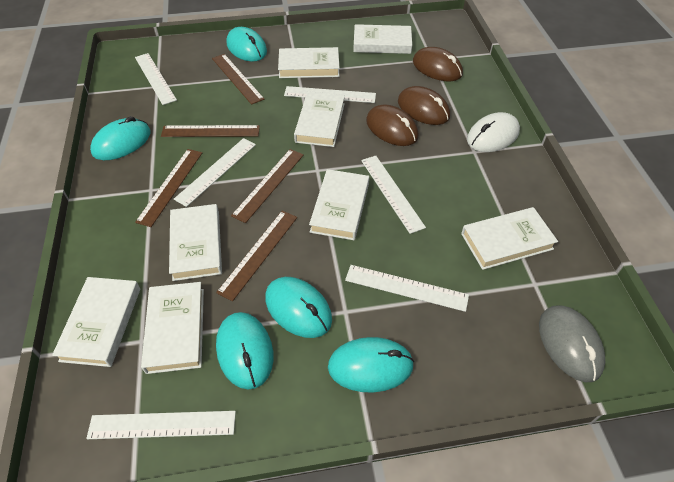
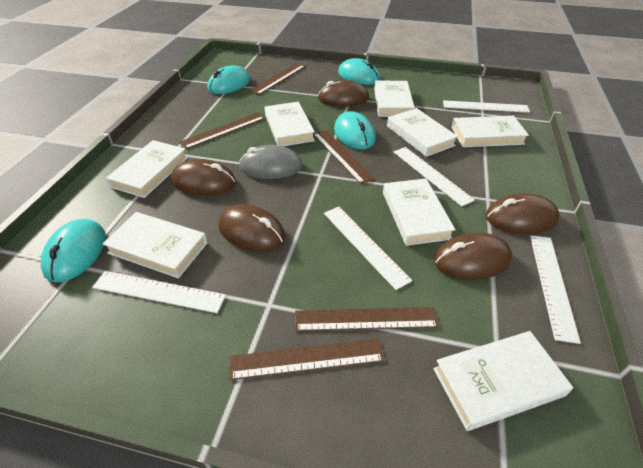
brown mouse: 3 -> 5
turquoise mouse: 5 -> 4
white mouse: 1 -> 0
white ruler: 6 -> 5

